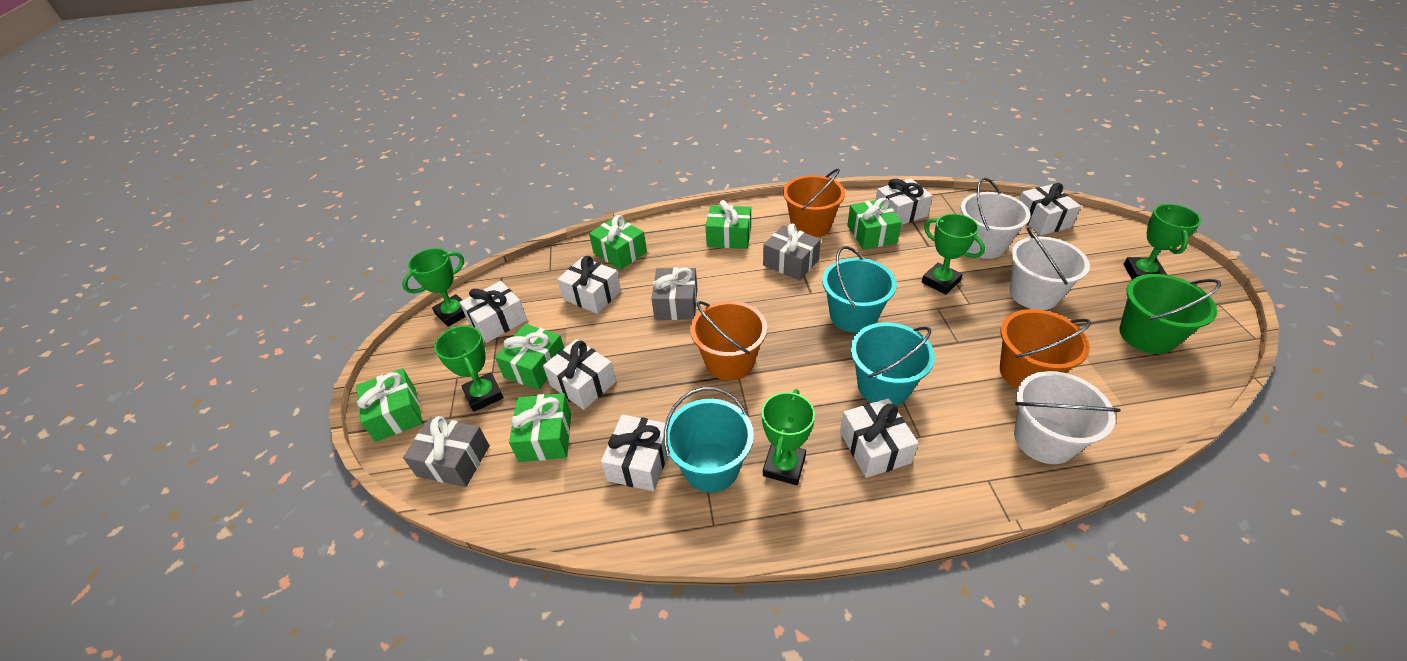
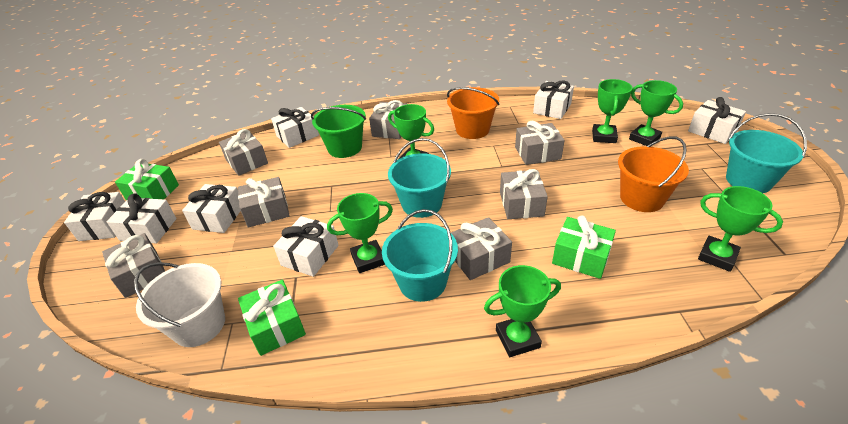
green gift: 6 -> 3
green trophy: 5 -> 6
grey gift: 3 -> 7
orange bucket: 3 -> 2
white bucket: 3 -> 1

